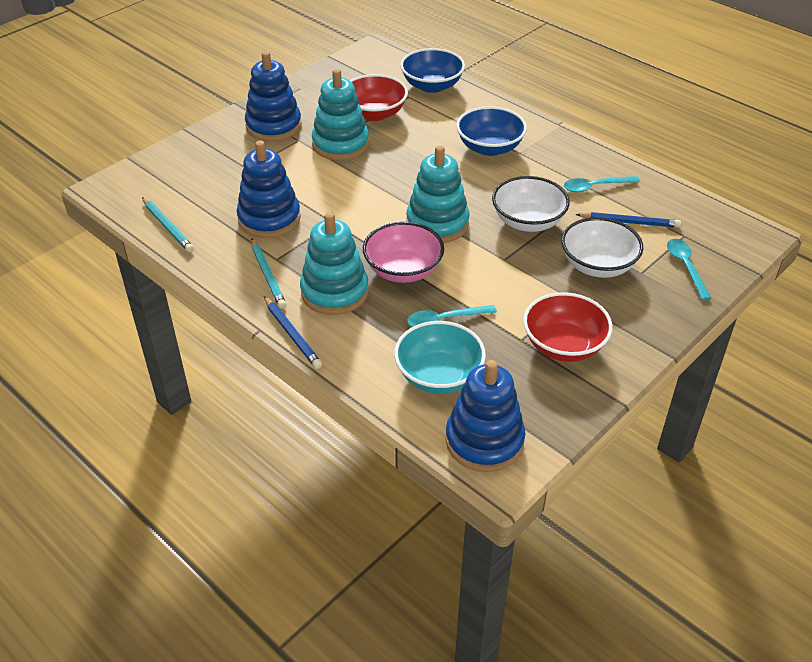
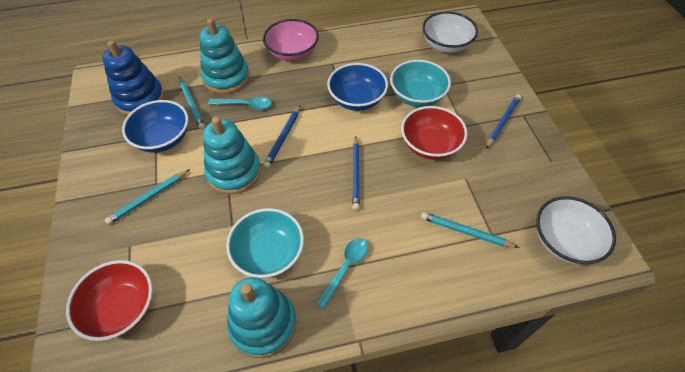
blue pencil: 2 -> 3
blue stacking toy: 3 -> 1
turquoise bowl: 1 -> 2
turquoise pencil: 2 -> 3
turquoise spoon: 3 -> 2

